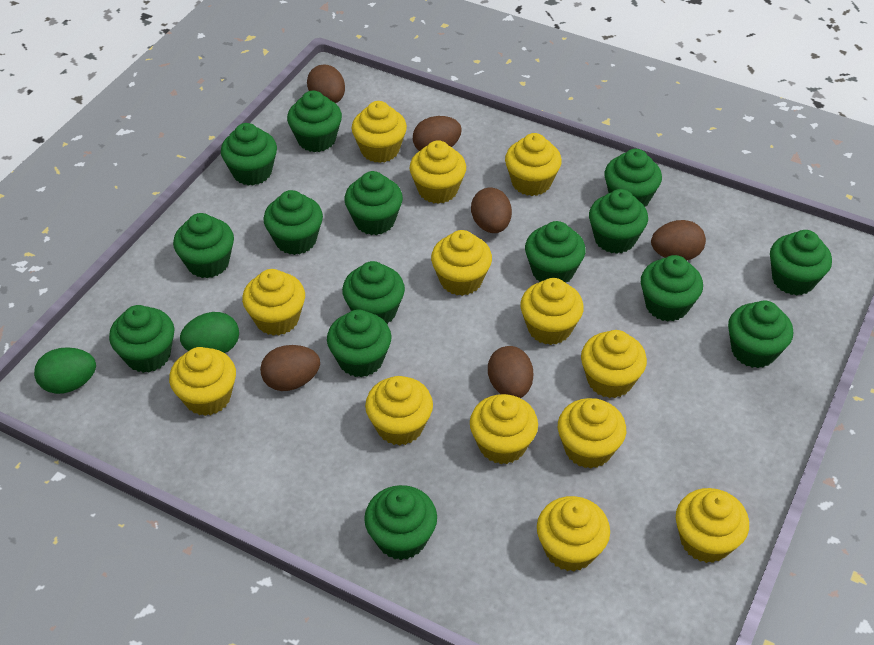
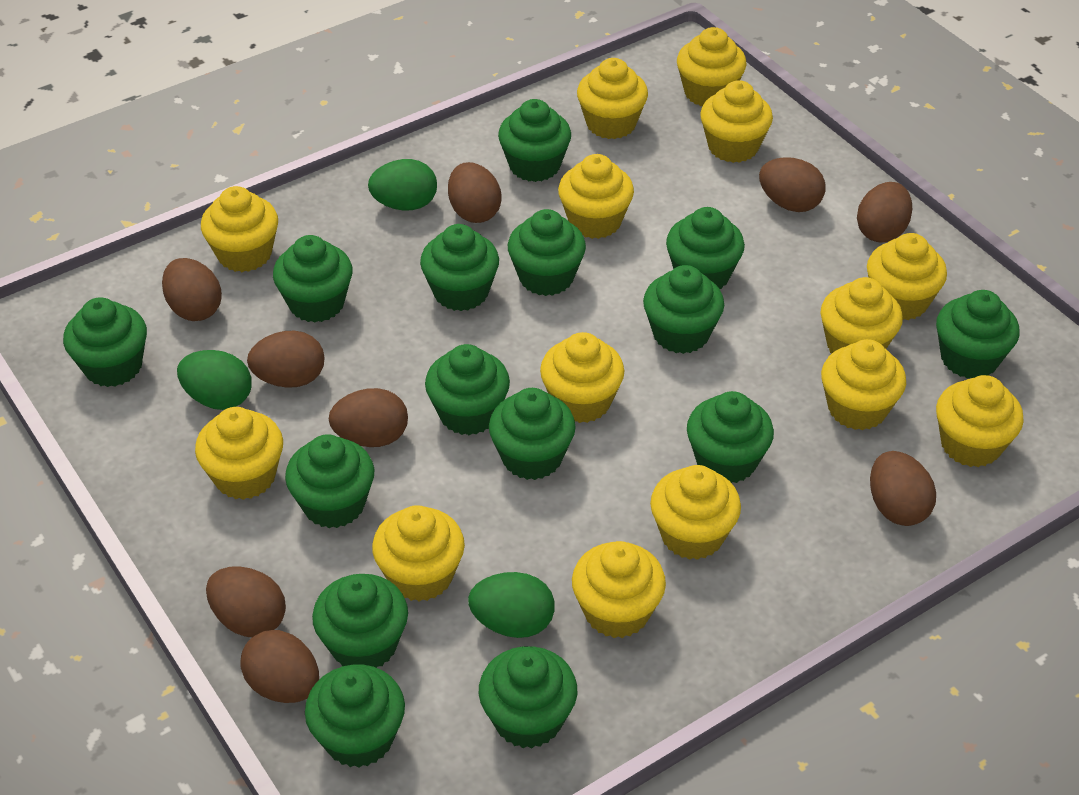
brown egg: 6 -> 9
green egg: 2 -> 3
yellow cupcake: 13 -> 14

